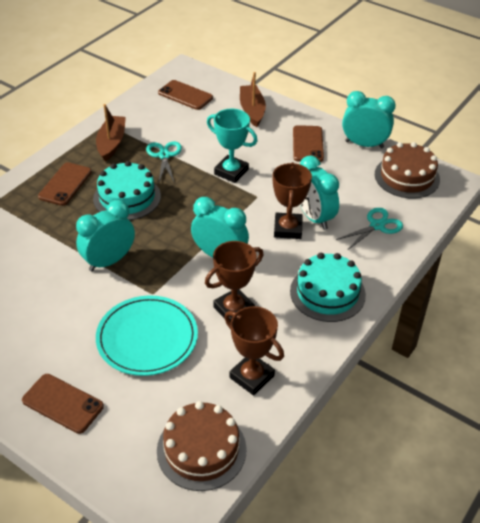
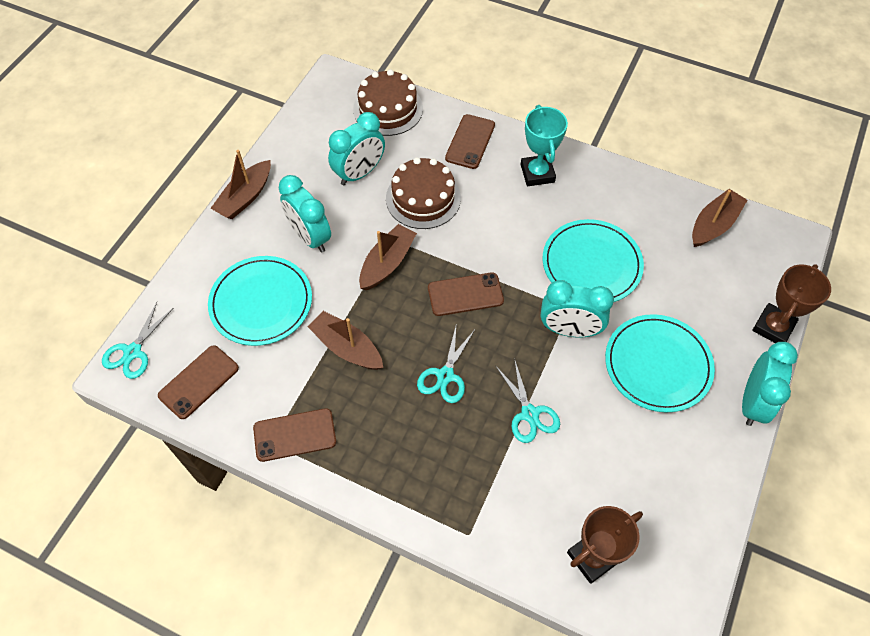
brown boat: 2 -> 4
brown trophy: 3 -> 2
turquoise cake: 2 -> 0
turquoise plate: 1 -> 3
turquoise scissors: 2 -> 3

